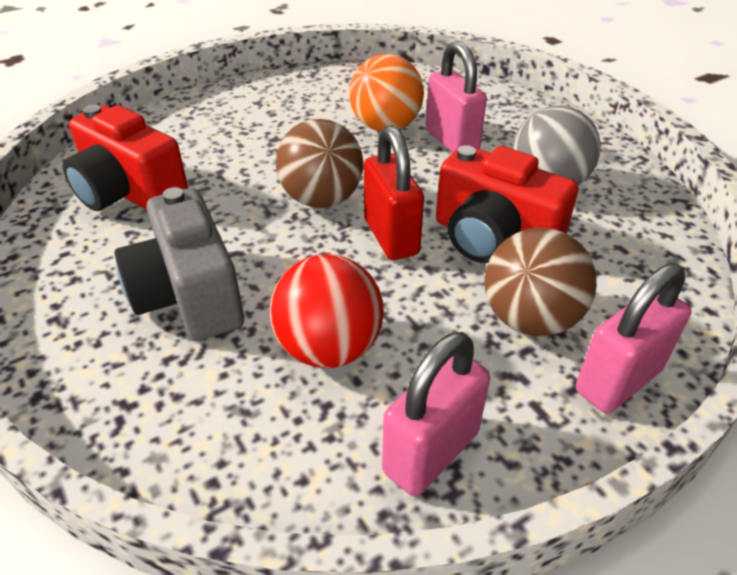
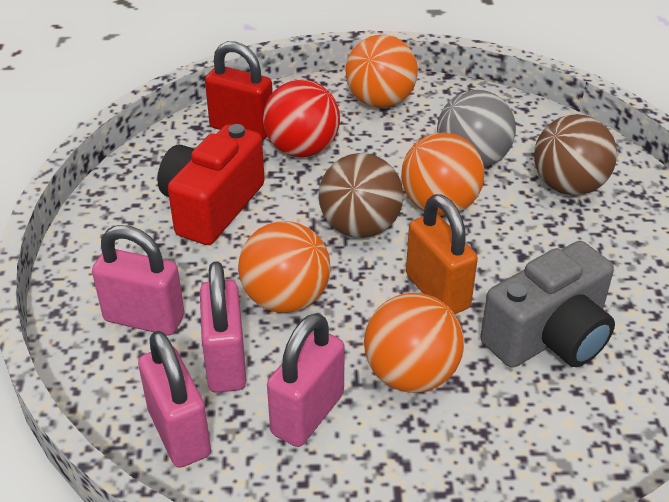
orange ball: 1 -> 4
orange padlock: 0 -> 1
pink padlock: 3 -> 4
red camera: 2 -> 1

